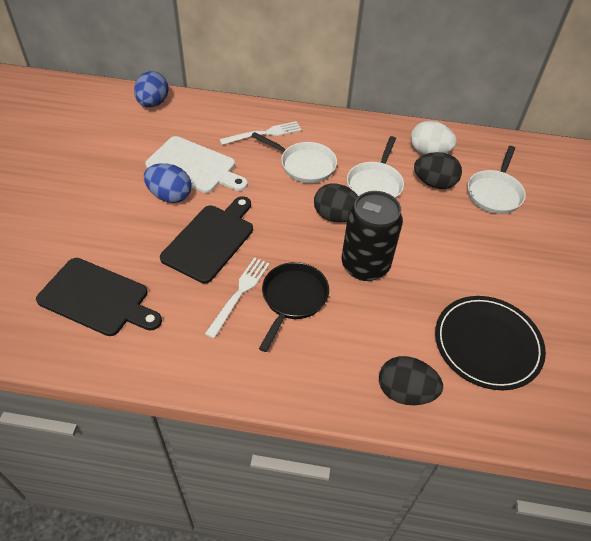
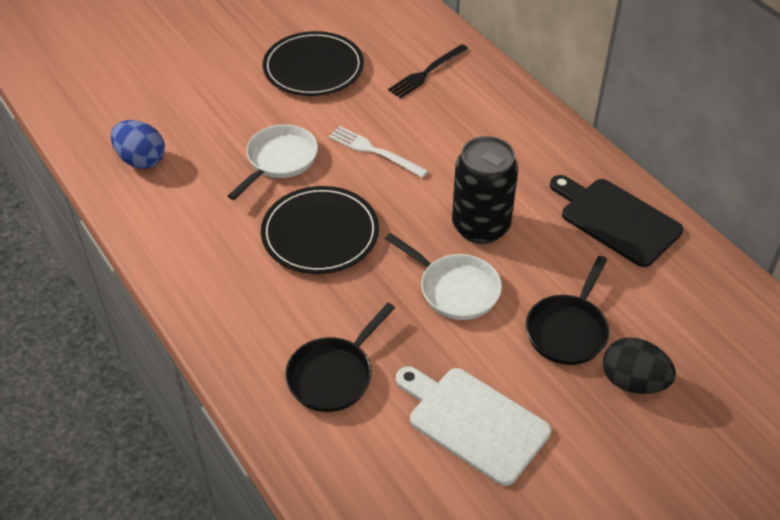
black cutting board: 2 -> 1
black egg: 3 -> 1
black fork: 0 -> 1
black pan: 1 -> 2
black plate: 1 -> 2
blue egg: 2 -> 1
white egg: 1 -> 0
white fork: 2 -> 1
white pan: 3 -> 2

